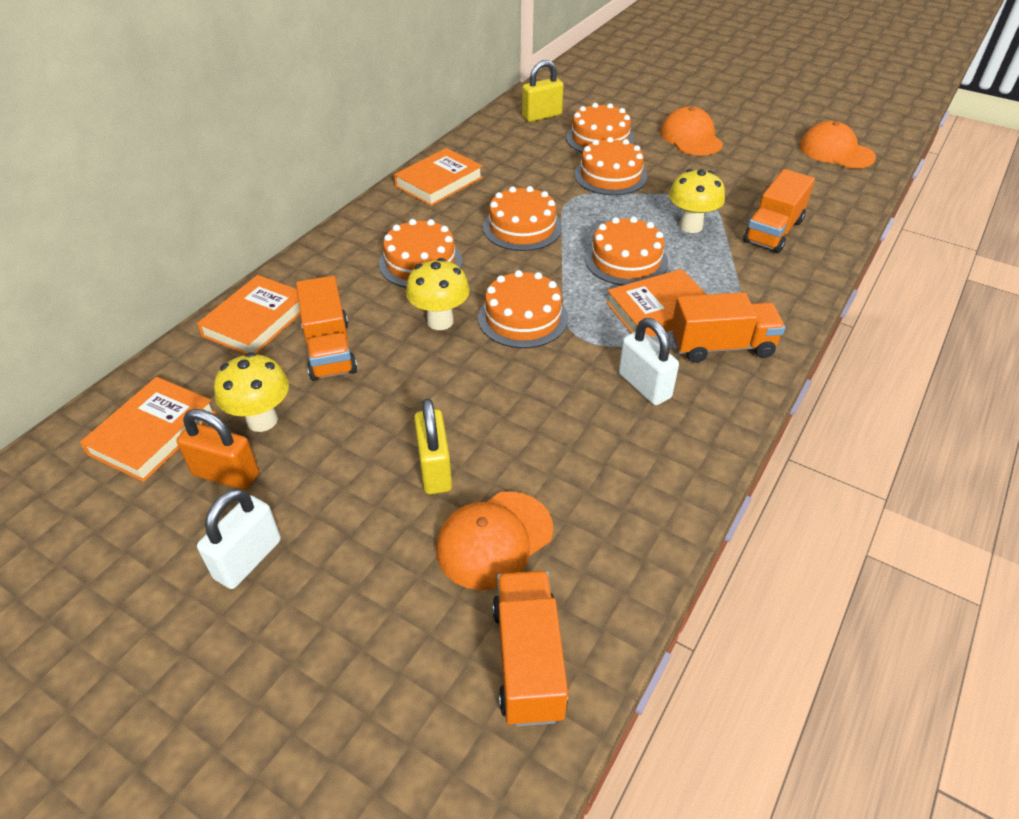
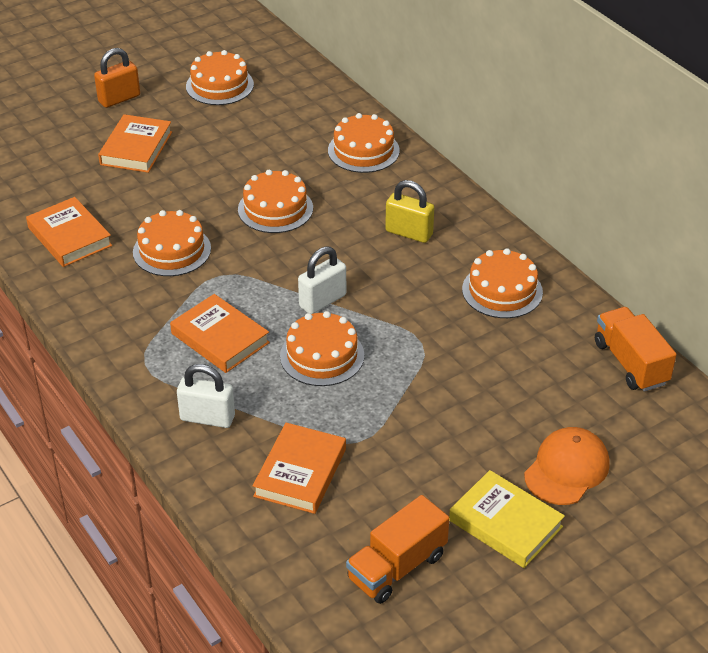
orange cap: 3 -> 1
orange truck: 4 -> 2
yellow book: 0 -> 1
yellow mushroom: 3 -> 0
yellow padlock: 2 -> 1

